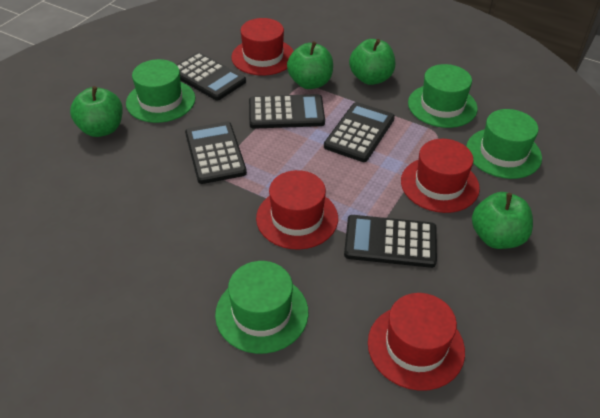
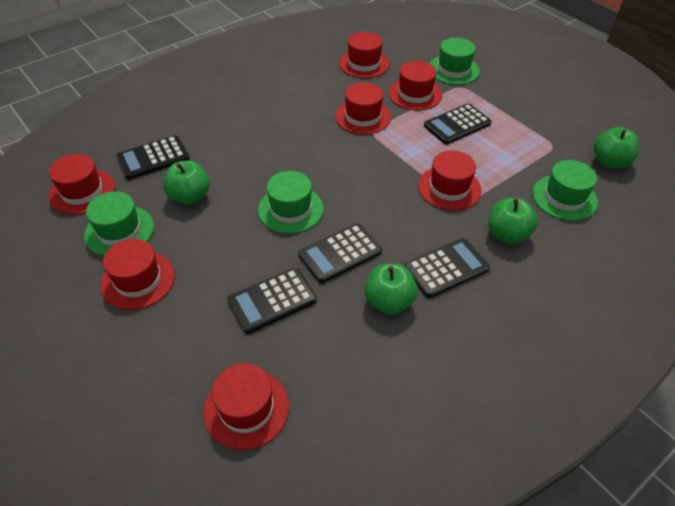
red hat: 4 -> 7

